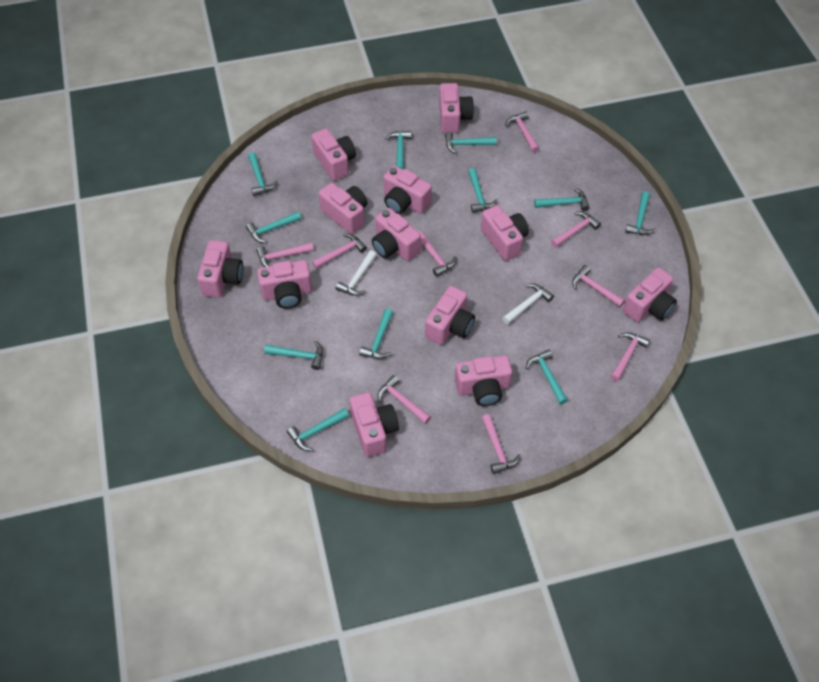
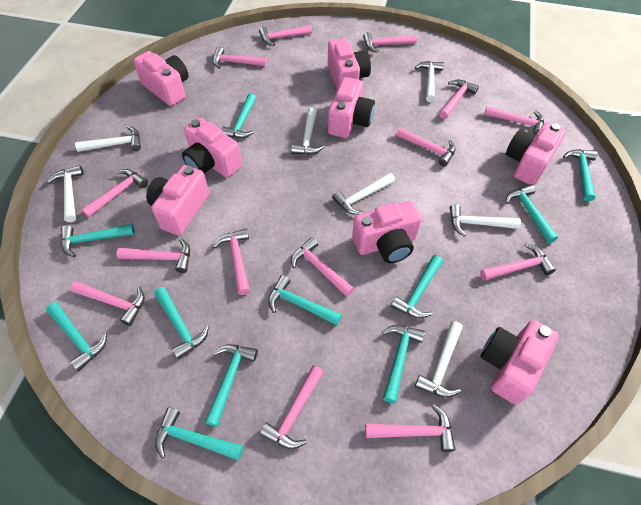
pink camera: 12 -> 8
pink hammer: 9 -> 14
white hammer: 2 -> 7

